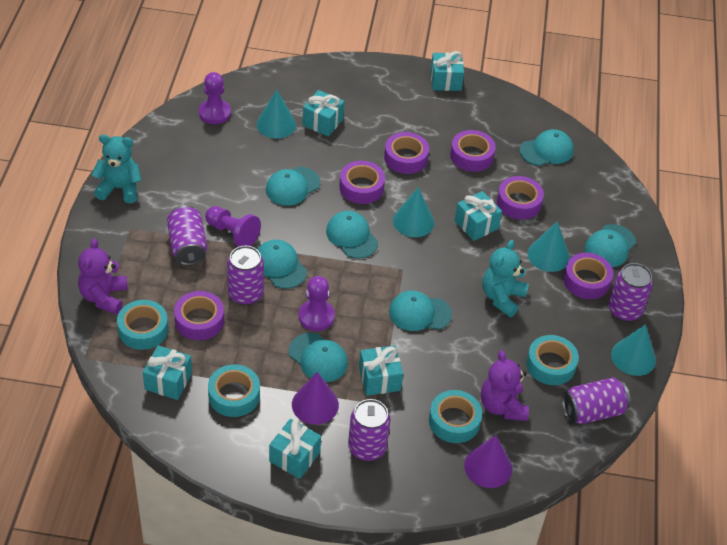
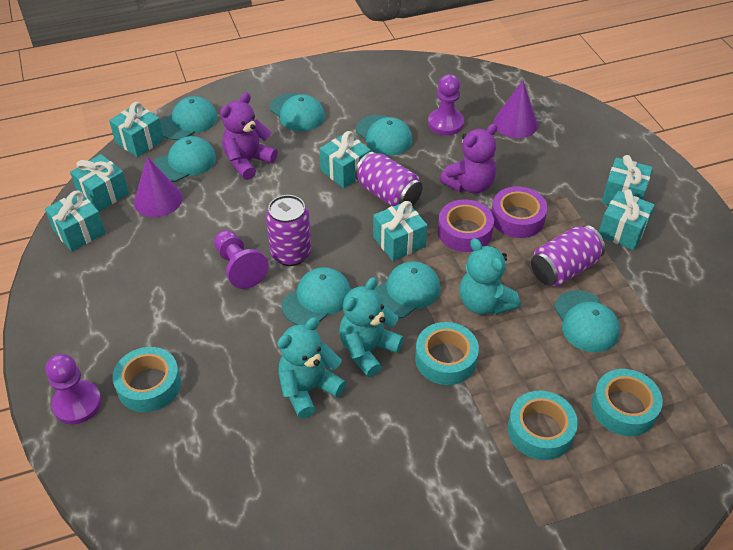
purple can: 5 -> 3
purple tape: 6 -> 2
turquoise cone: 4 -> 0
turquoise gift: 6 -> 7
turquoise teddy bear: 2 -> 3

